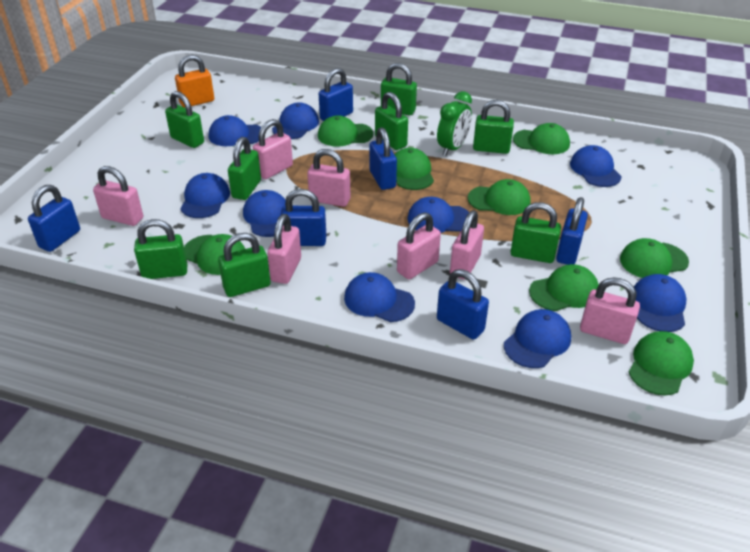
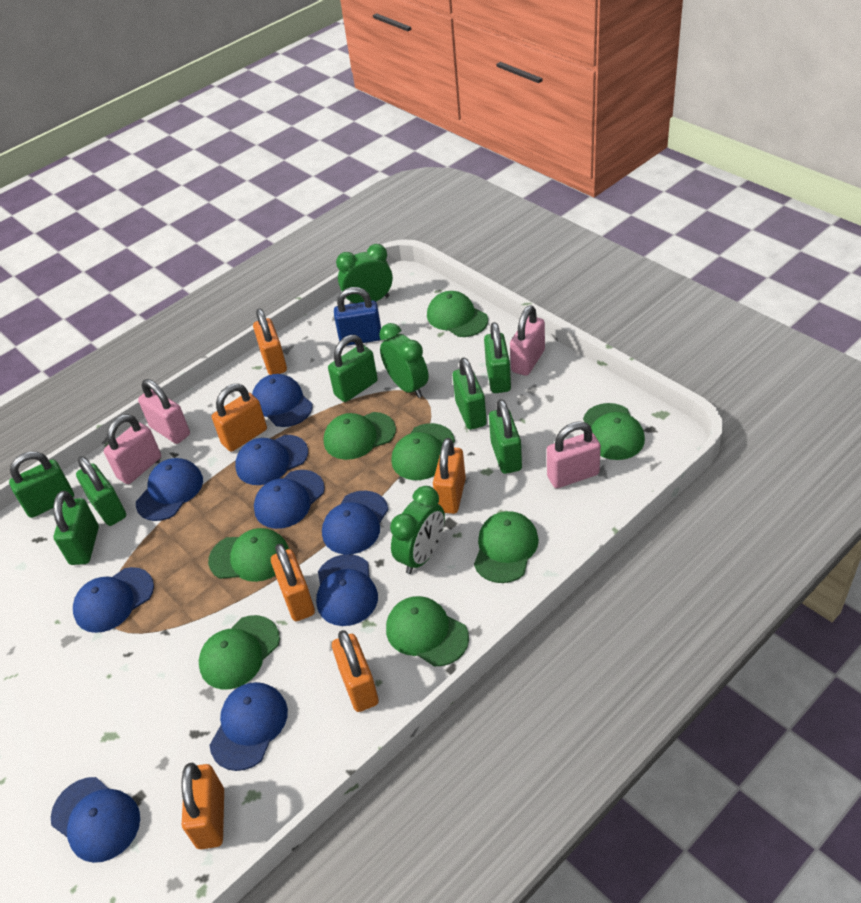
blue padlock: 6 -> 1
green clock: 1 -> 3
green padlock: 8 -> 7
orange padlock: 1 -> 6
pink padlock: 7 -> 4

